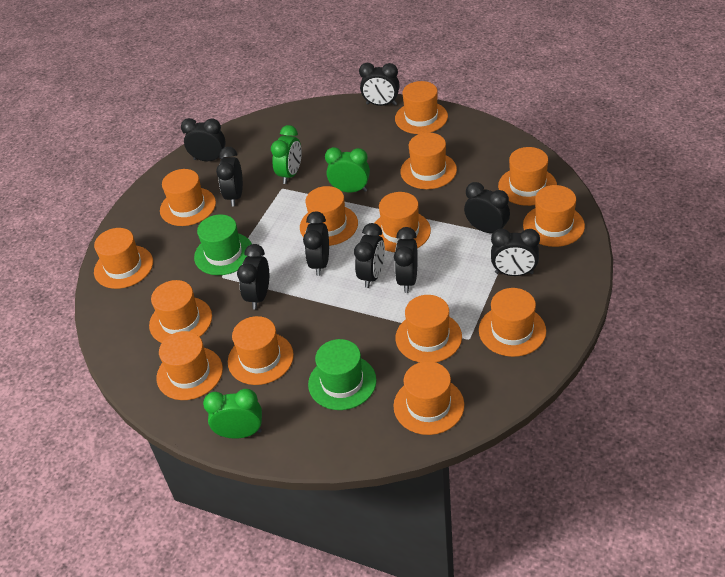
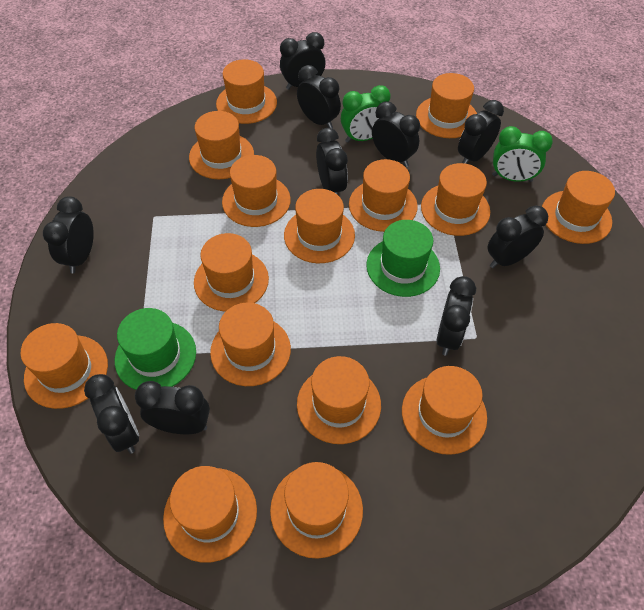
black clock: 9 -> 10
green clock: 3 -> 2
orange hat: 14 -> 15

